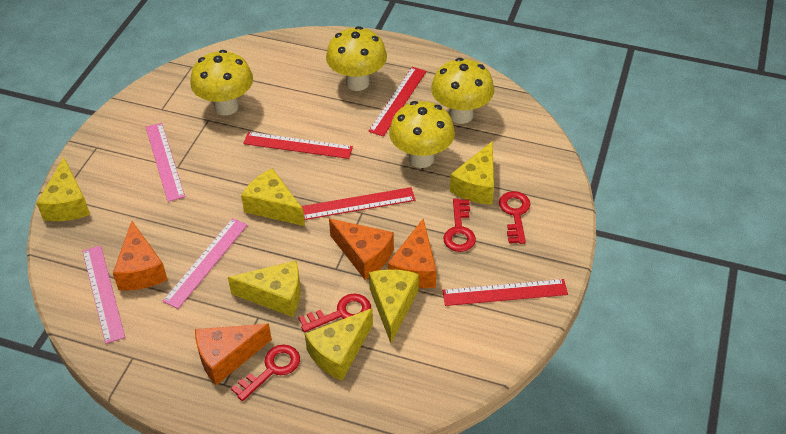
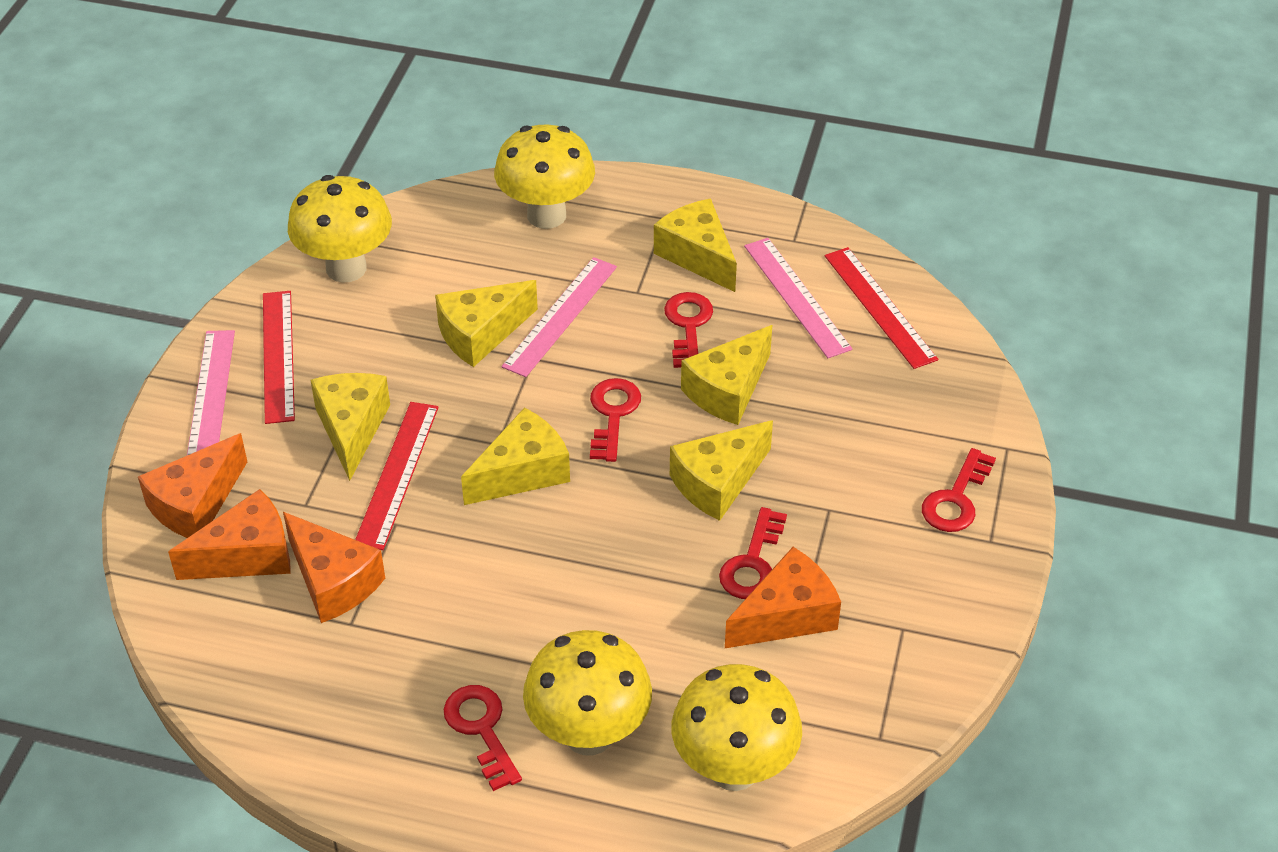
red key: 4 -> 5
red ruler: 4 -> 3

